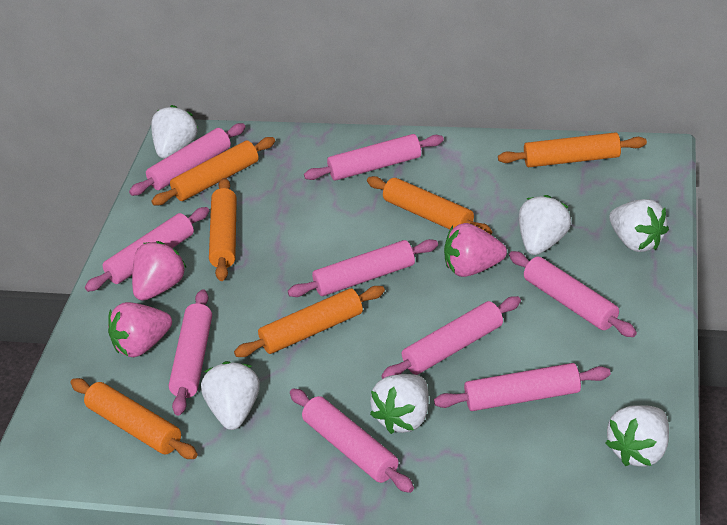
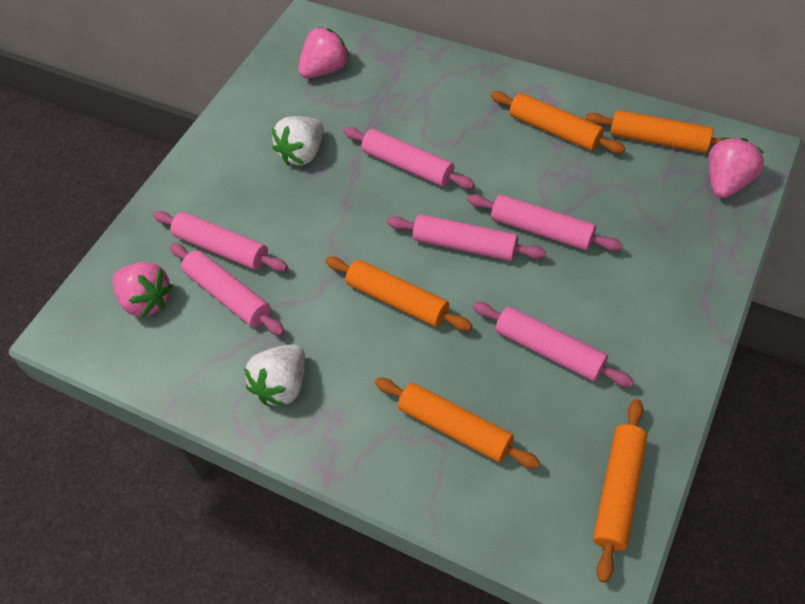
orange rolling pin: 6 -> 5
pink rolling pin: 9 -> 6
white strawberry: 6 -> 2

